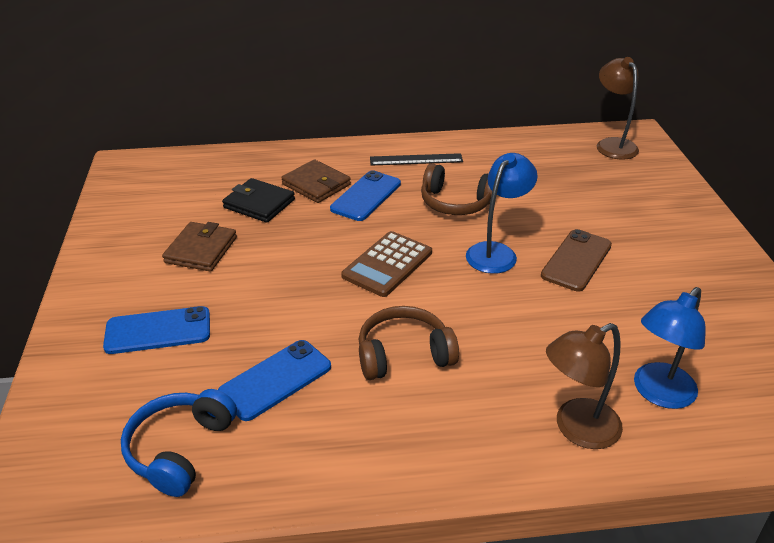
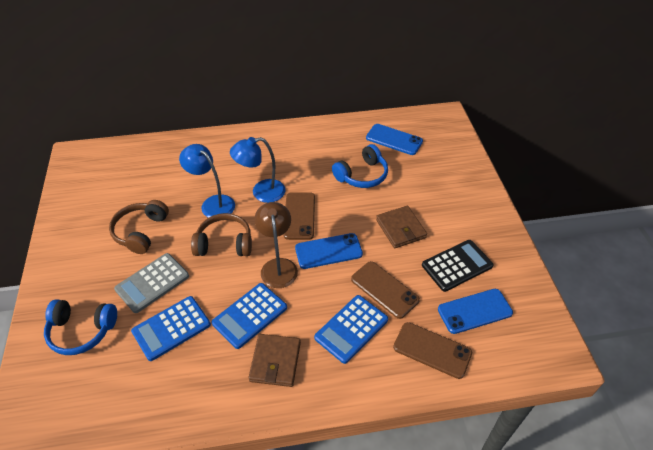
black calculator: 0 -> 1
black ruler: 1 -> 0
black wallet: 1 -> 0
blue calculator: 0 -> 3
blue headphones: 1 -> 2
brown calculator: 1 -> 0
brown lamp: 2 -> 1
brown phone: 1 -> 3
grey calculator: 0 -> 1

